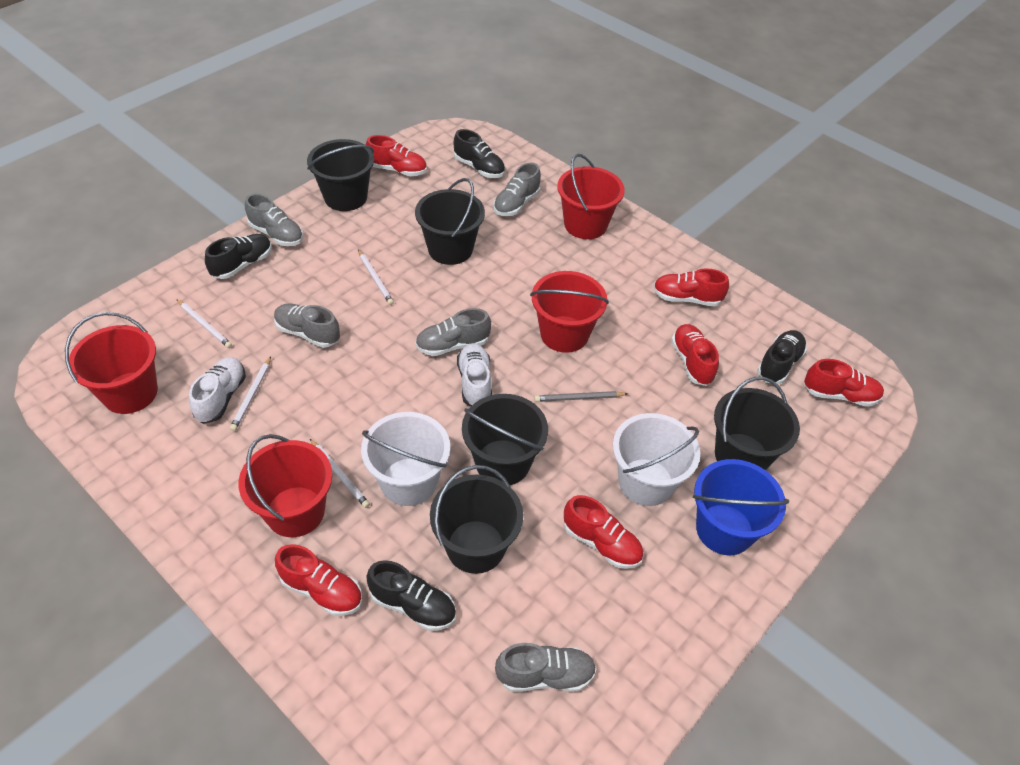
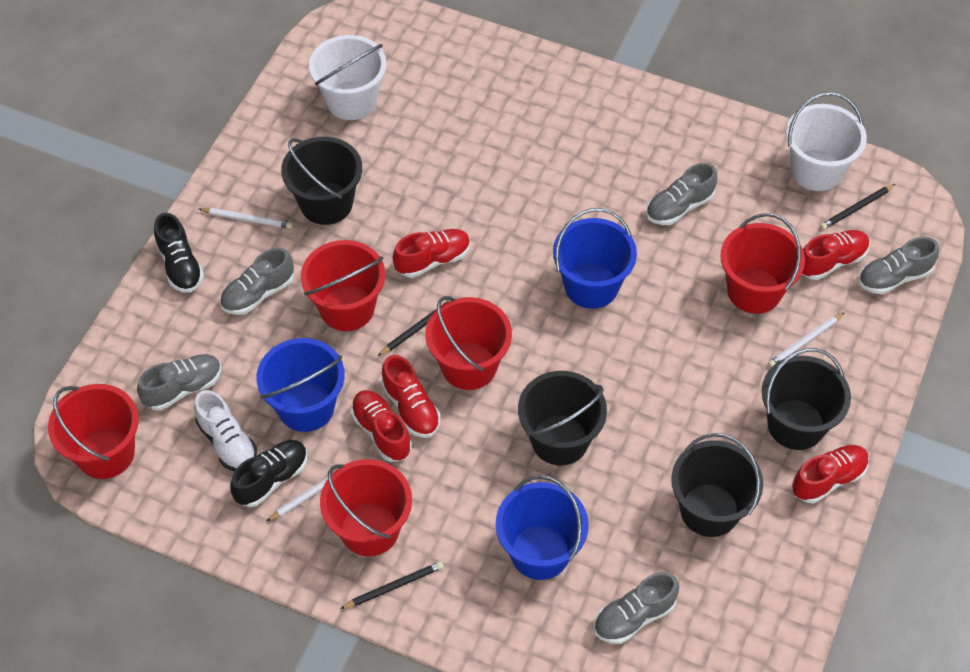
black bucket: 5 -> 4
black pencil: 0 -> 3
black shoe: 4 -> 2
blue bucket: 1 -> 3
grey pencil: 1 -> 0
red bucket: 4 -> 5
red shoe: 6 -> 5
white pencil: 4 -> 3
white shoe: 2 -> 1

